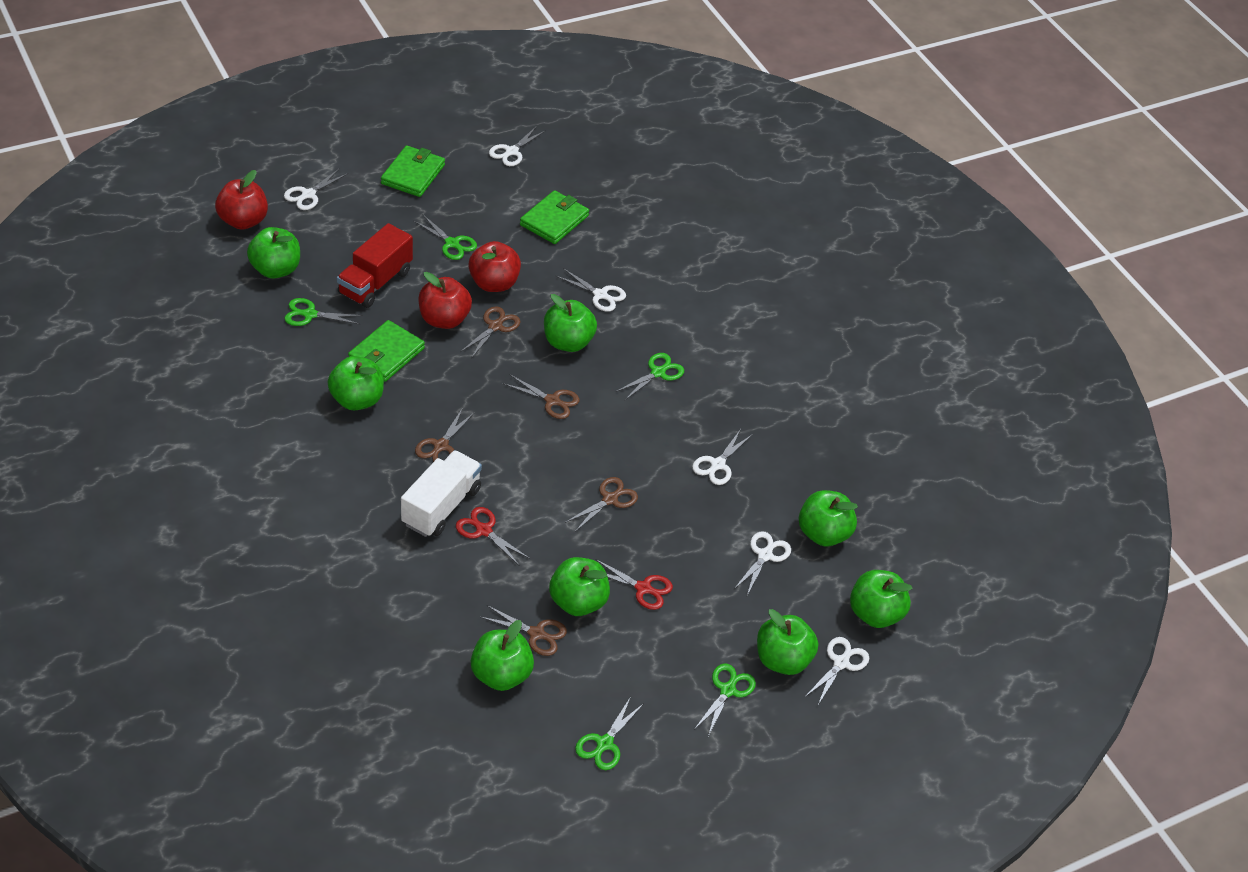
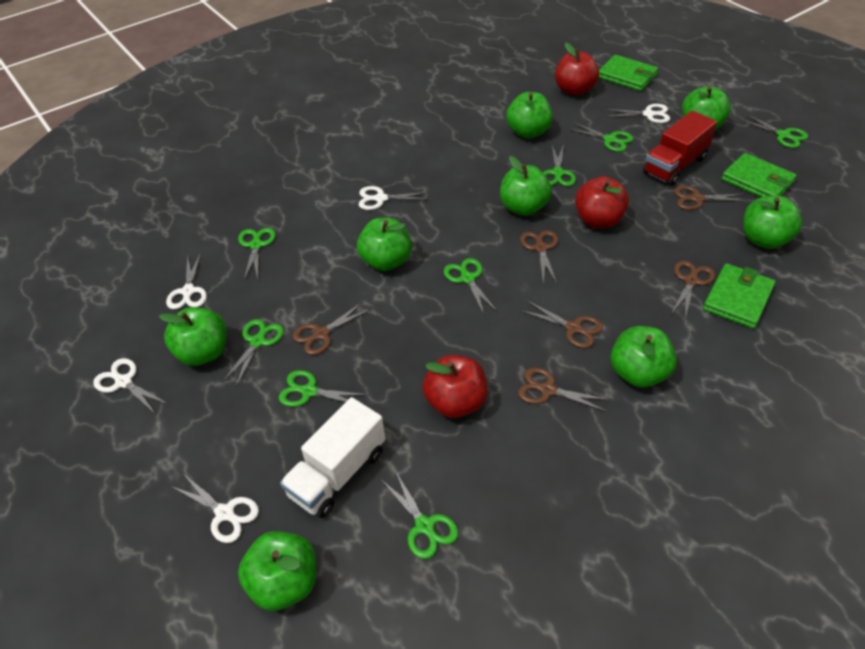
brown scissors: 5 -> 6
green scissors: 5 -> 8
red scissors: 2 -> 0
white scissors: 6 -> 5

